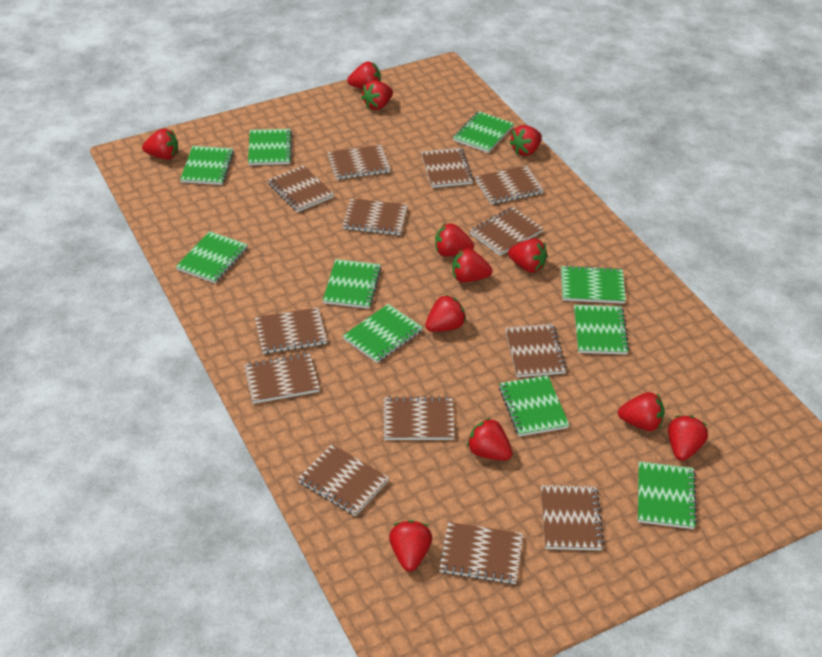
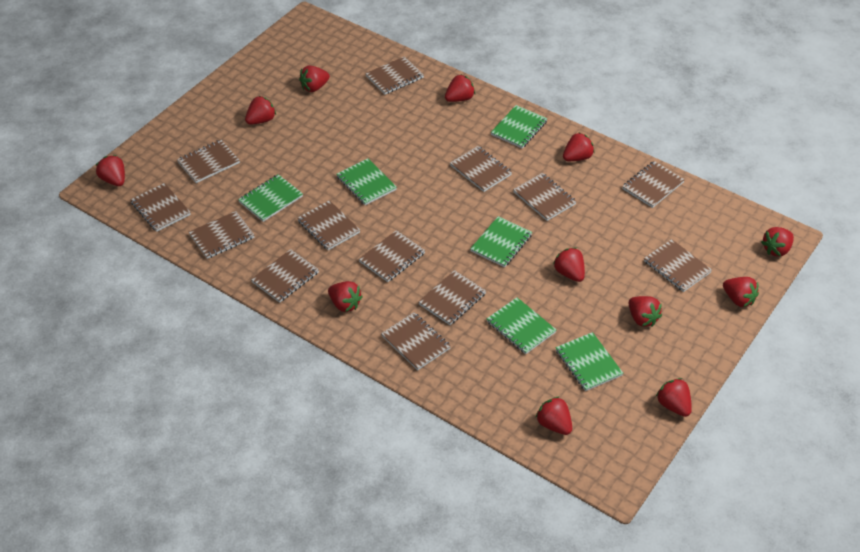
green notebook: 10 -> 6

